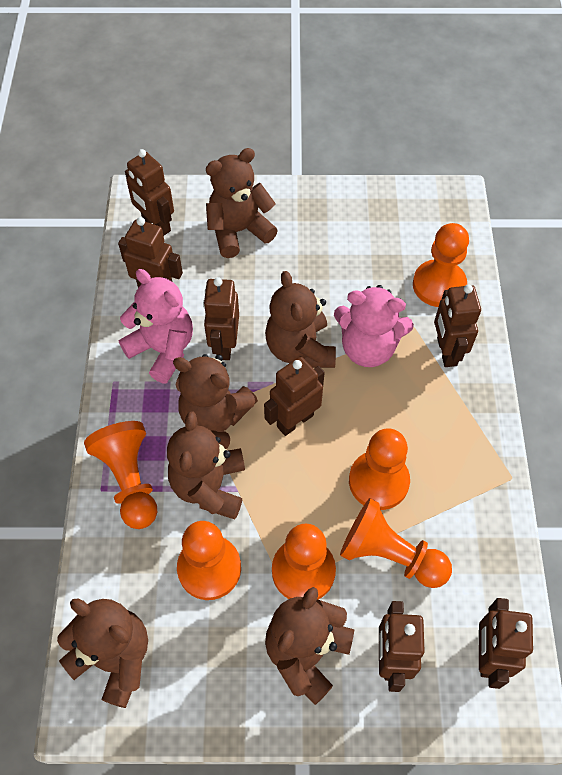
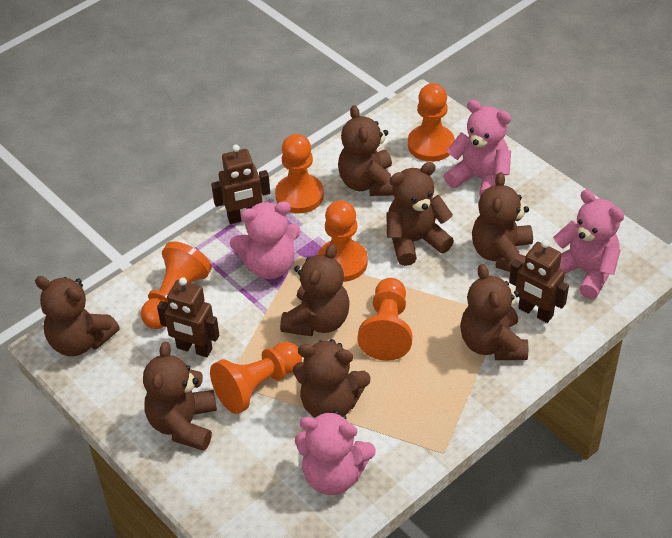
brown robot: 7 -> 3
brown teddy bear: 6 -> 8
pink teddy bear: 2 -> 4

